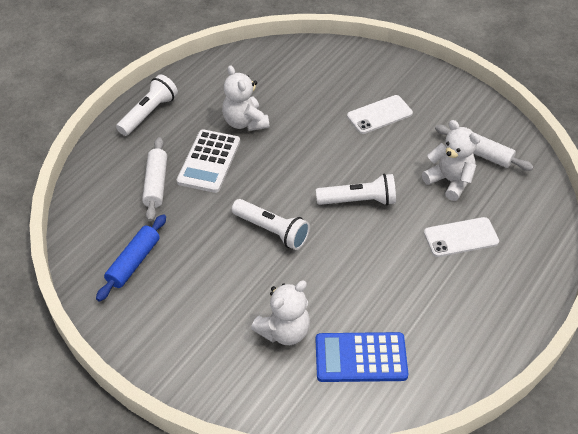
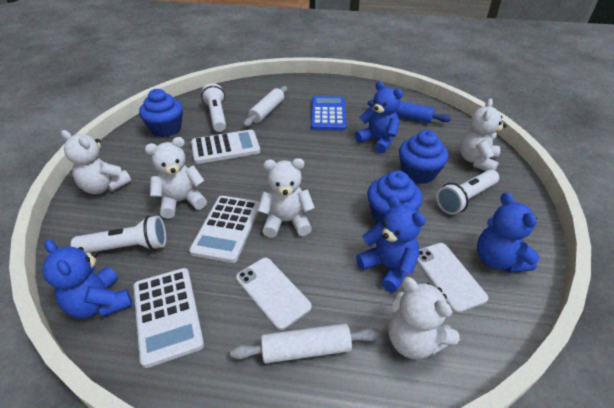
blue cupcake: 0 -> 3
blue teddy bear: 0 -> 4
white calculator: 1 -> 3
white teddy bear: 3 -> 5

